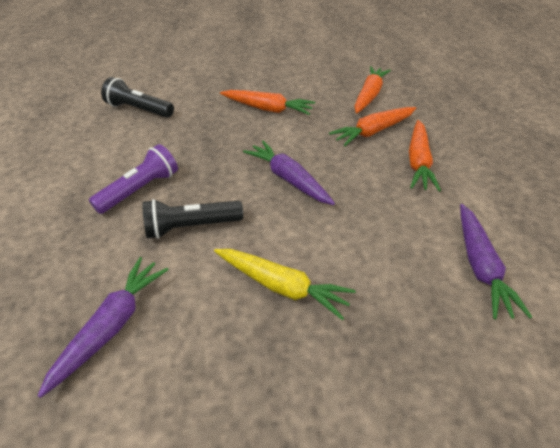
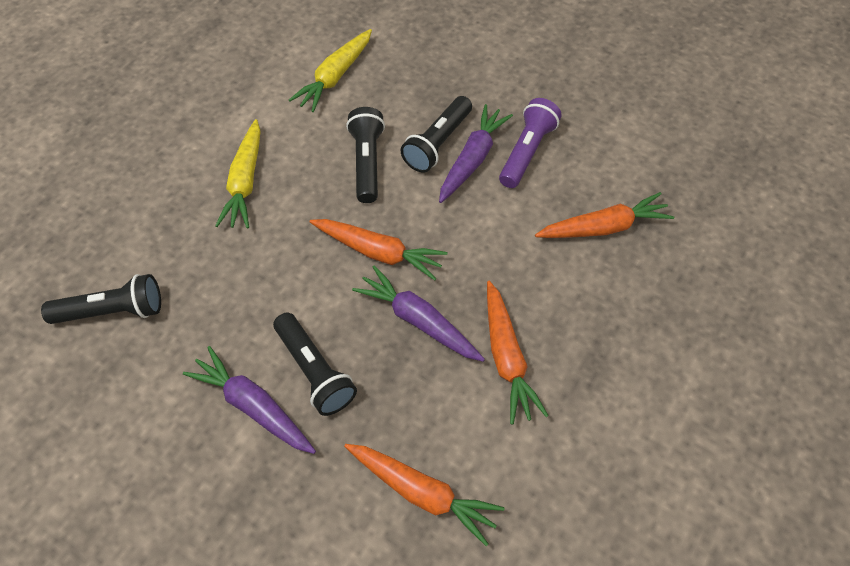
black flashlight: 2 -> 4
yellow carrot: 1 -> 2

